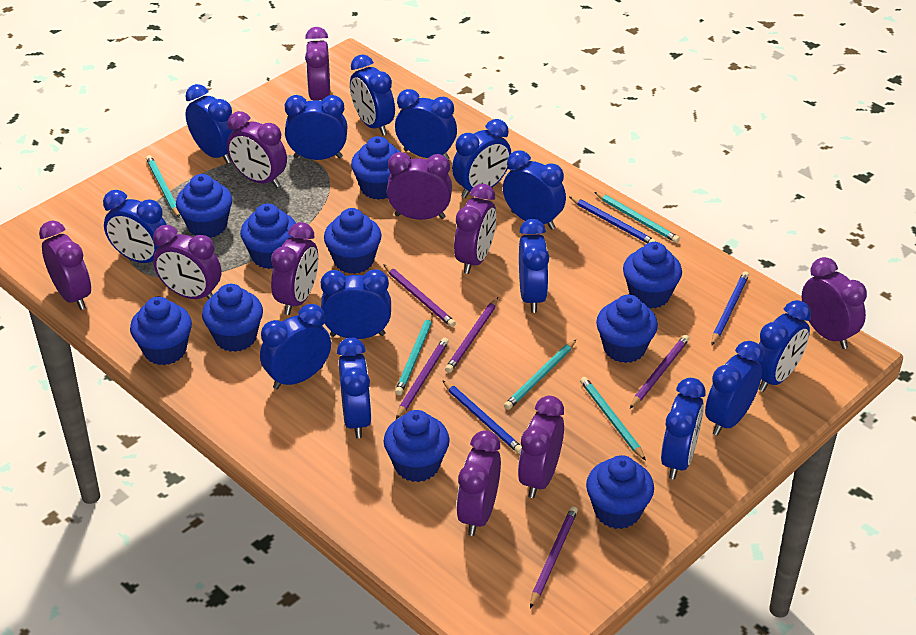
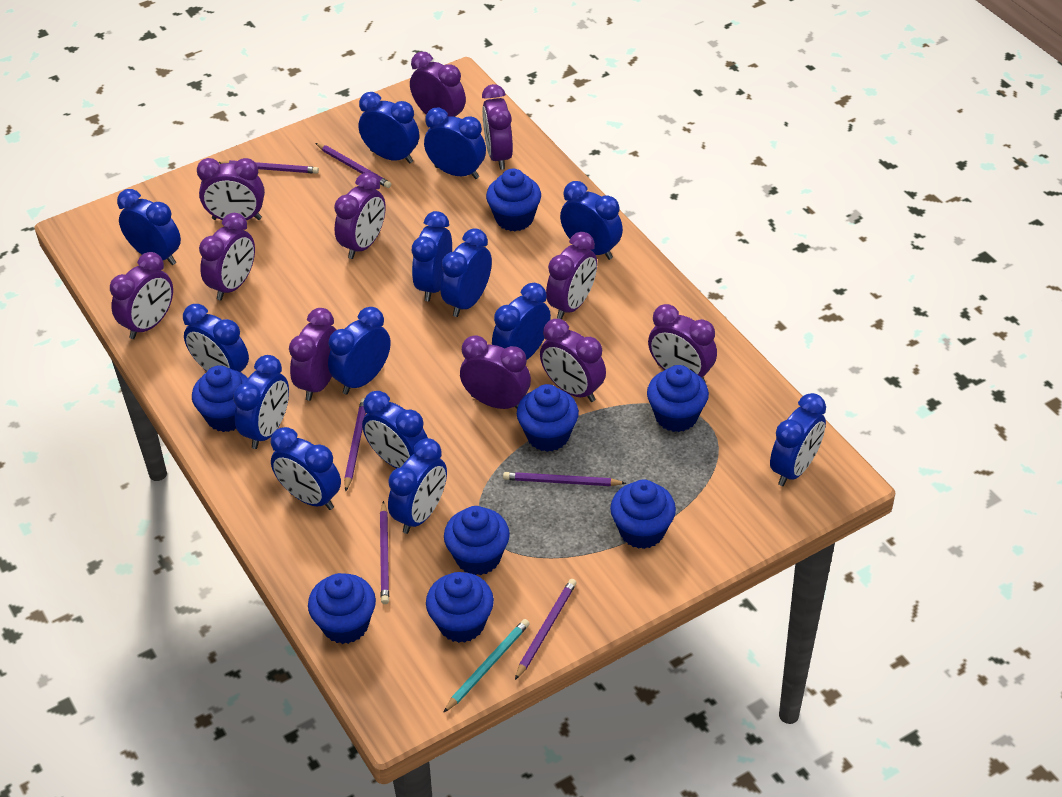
blue cupcake: 10 -> 8
blue pencil: 3 -> 0
purple clock: 10 -> 11
purple pencil: 5 -> 6
turquoise pencil: 5 -> 1

